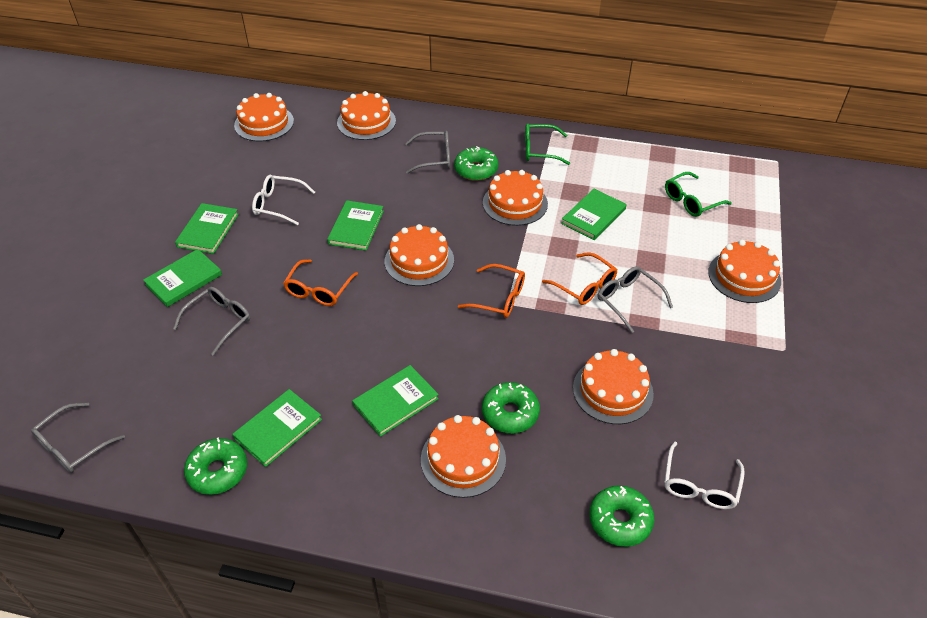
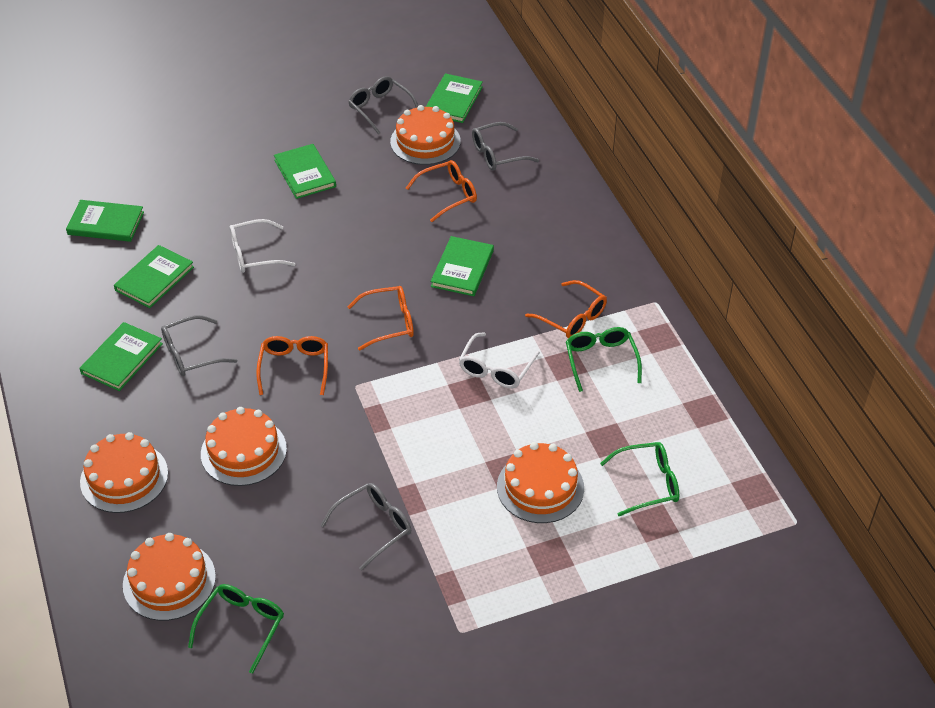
green donut: 4 -> 0
green glasses: 2 -> 3
orange cake: 7 -> 5
orange glasses: 3 -> 4

